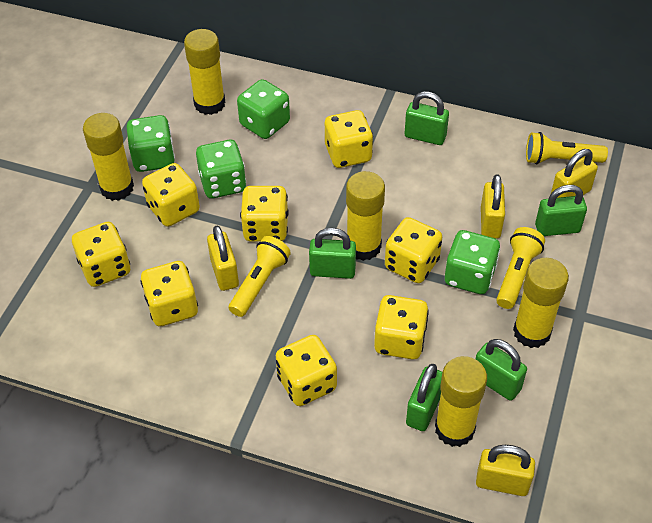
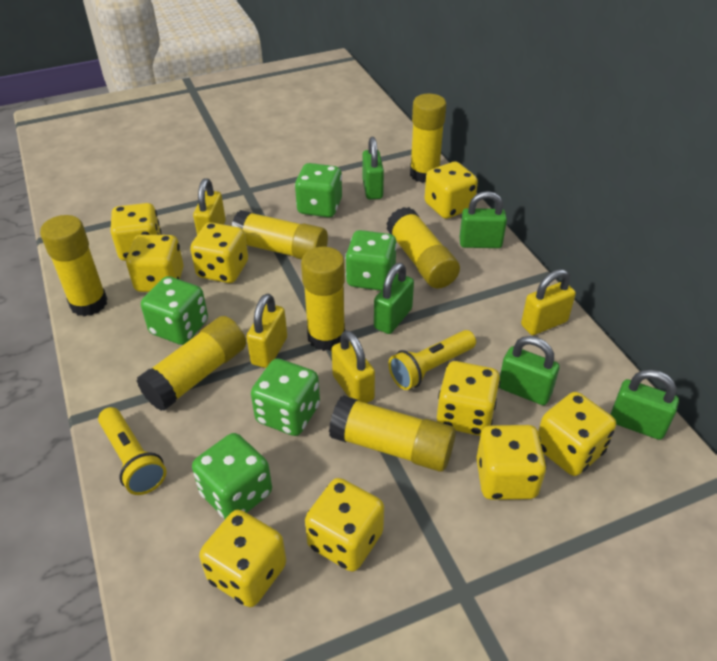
green dice: 4 -> 5
yellow dice: 8 -> 9
yellow flashlight: 3 -> 2
yellow glue stick: 5 -> 7

